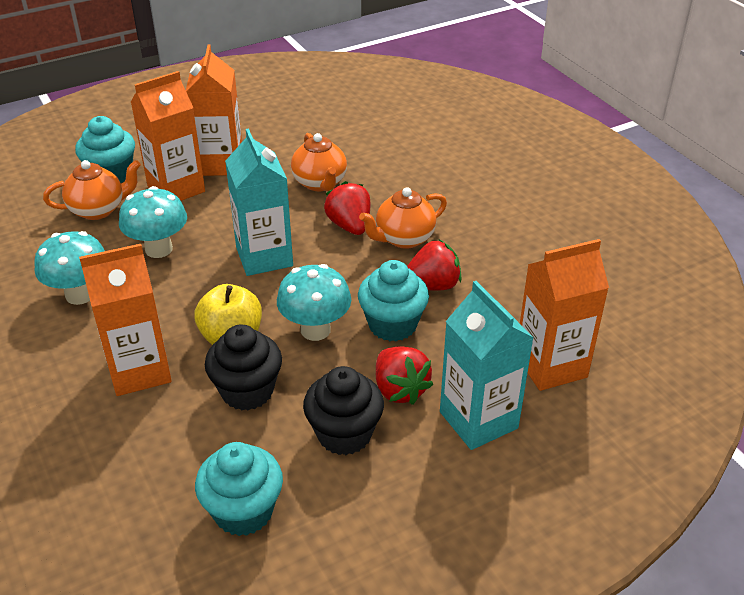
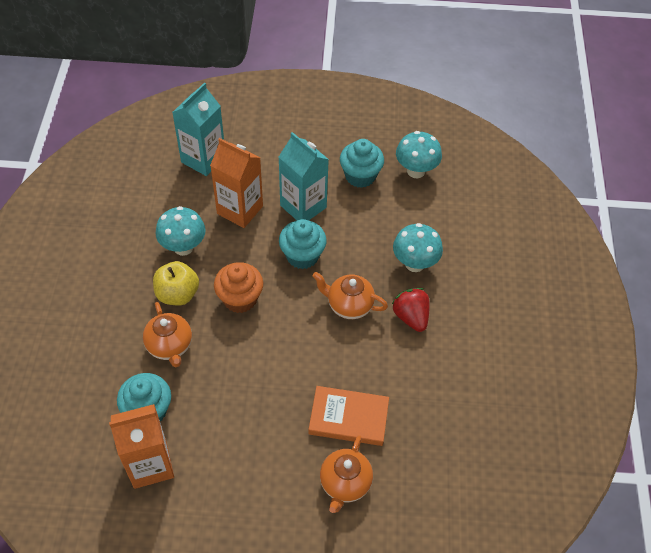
black cupcake: 2 -> 0
orange book: 0 -> 1
orange carton: 4 -> 2
orange cupcake: 0 -> 1
red strawberry: 3 -> 1

